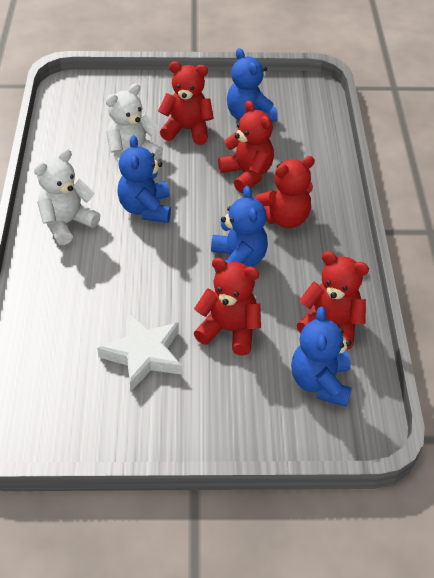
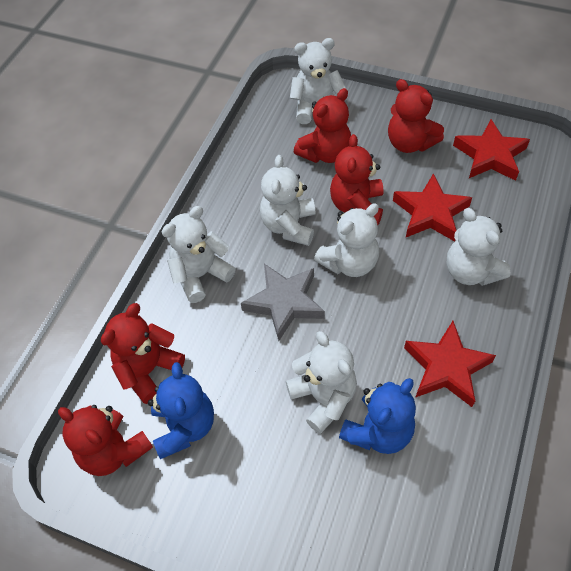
blue teddy bear: 4 -> 2
grey star: 0 -> 1
red star: 0 -> 3
white star: 1 -> 0
white teddy bear: 2 -> 6

